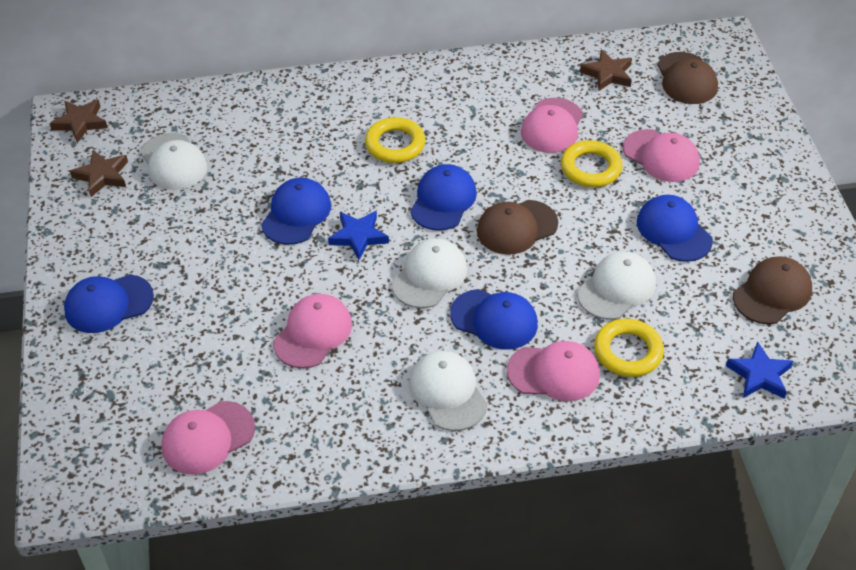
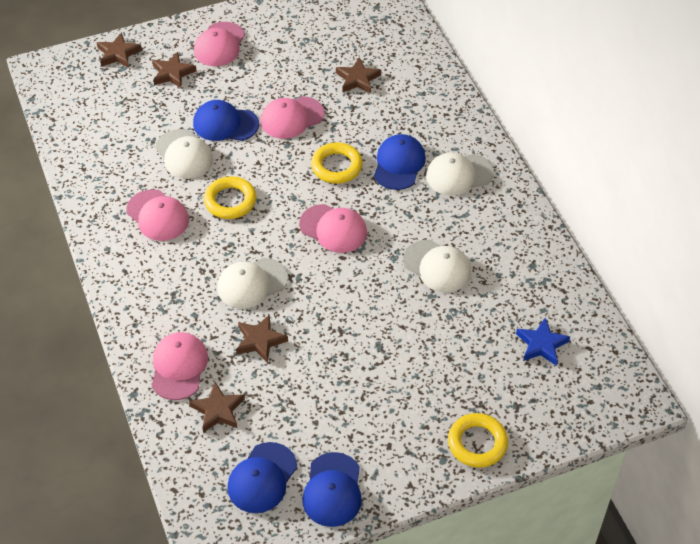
blue cap: 5 -> 4
blue star: 2 -> 1
brown cap: 3 -> 0
brown star: 3 -> 5

